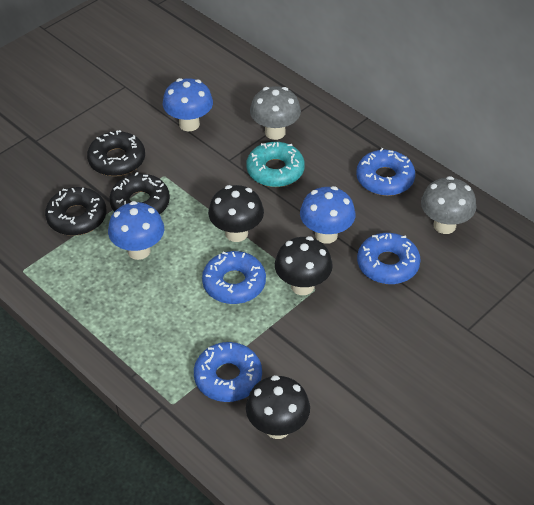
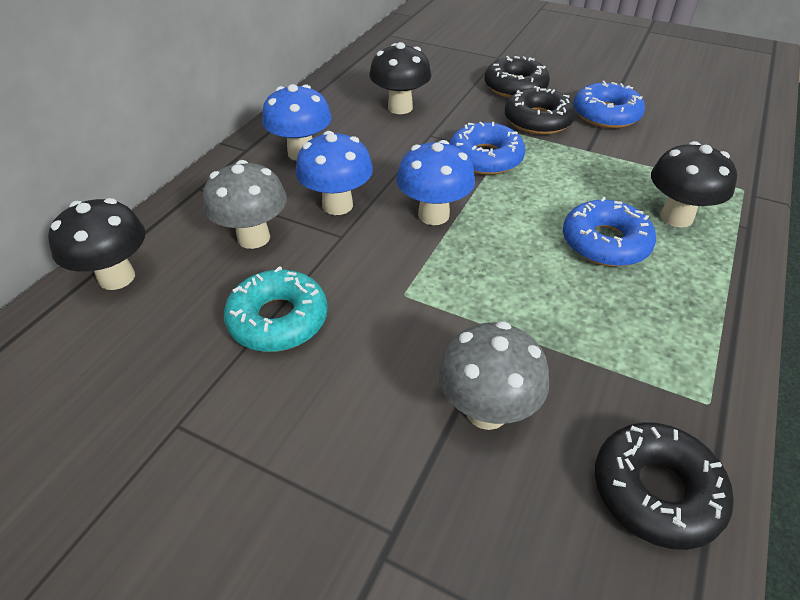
blue donut: 4 -> 3

